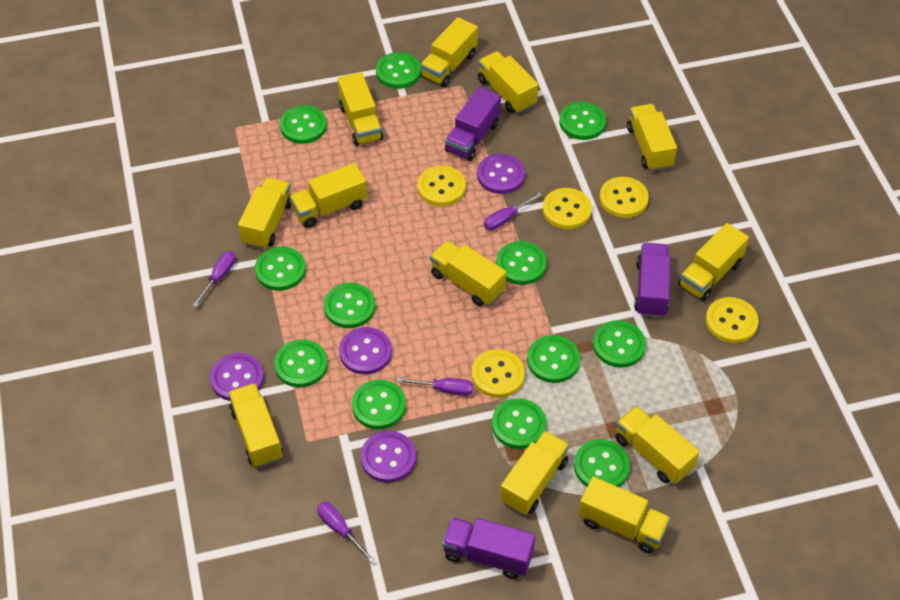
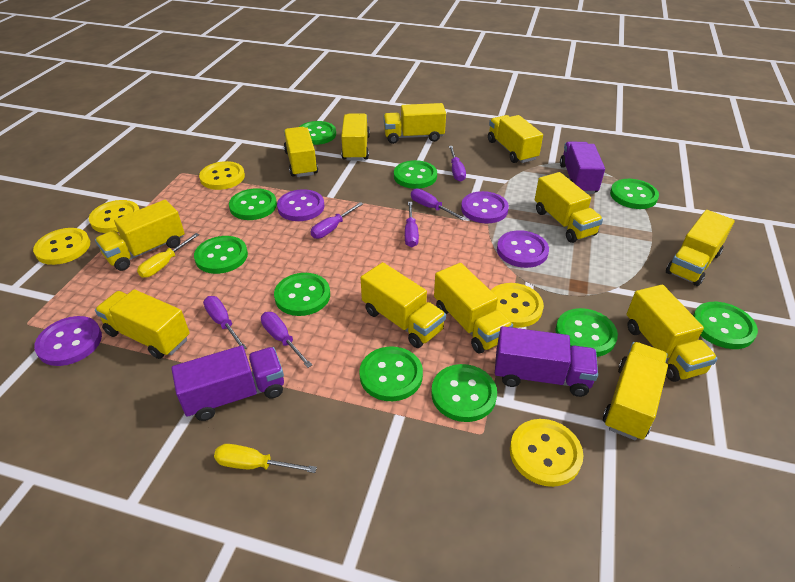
green button: 12 -> 10
purple screwdriver: 4 -> 6
yellow screwdriver: 0 -> 2

